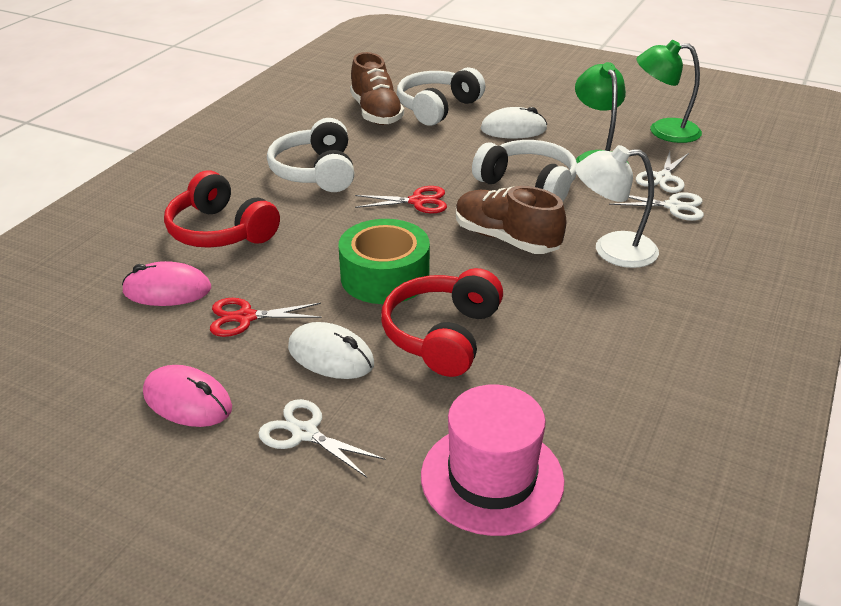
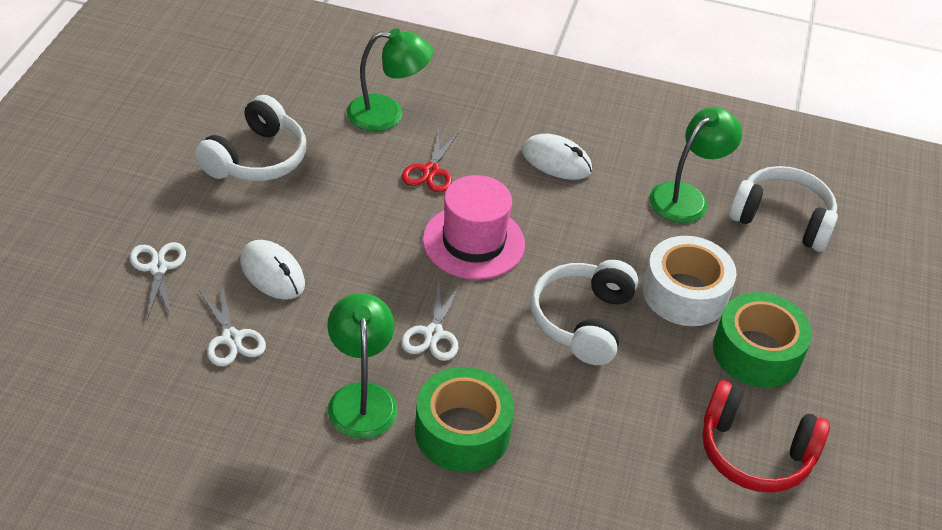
brown shoe: 2 -> 0
green lamp: 2 -> 3
green tape: 1 -> 2
pink mouse: 2 -> 0
red headphones: 2 -> 1
red scissors: 2 -> 1
white lamp: 1 -> 0
white tape: 0 -> 1

